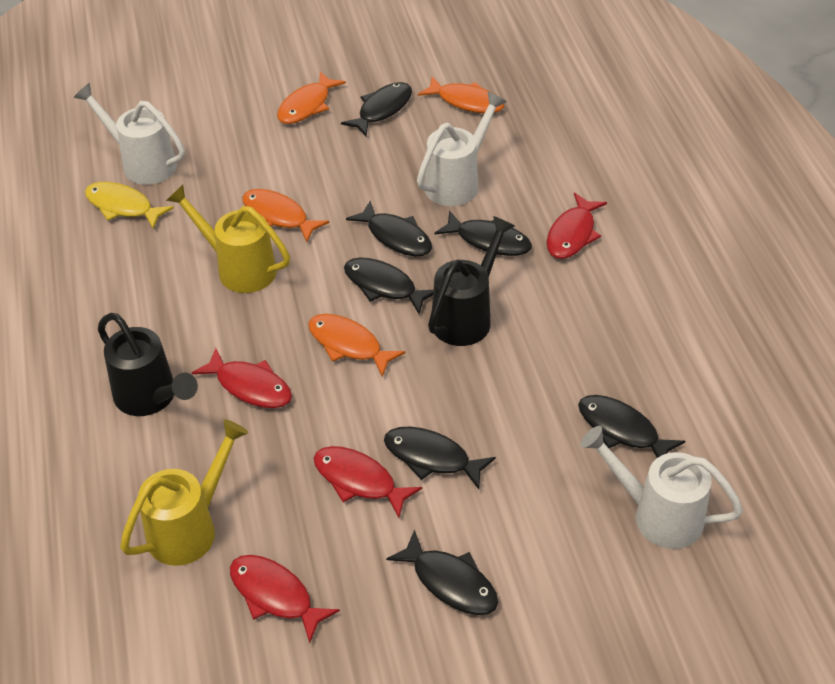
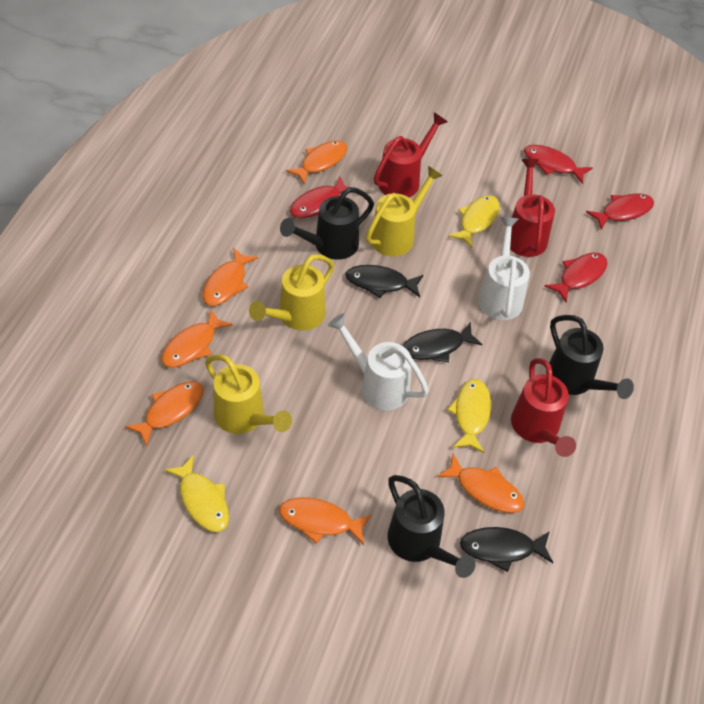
black fish: 7 -> 3
black watering can: 2 -> 3
orange fish: 4 -> 6
red watering can: 0 -> 3
white watering can: 3 -> 2
yellow fish: 1 -> 3
yellow watering can: 2 -> 3

